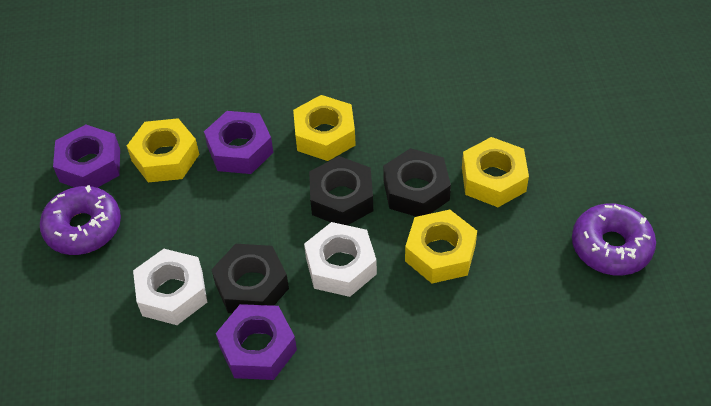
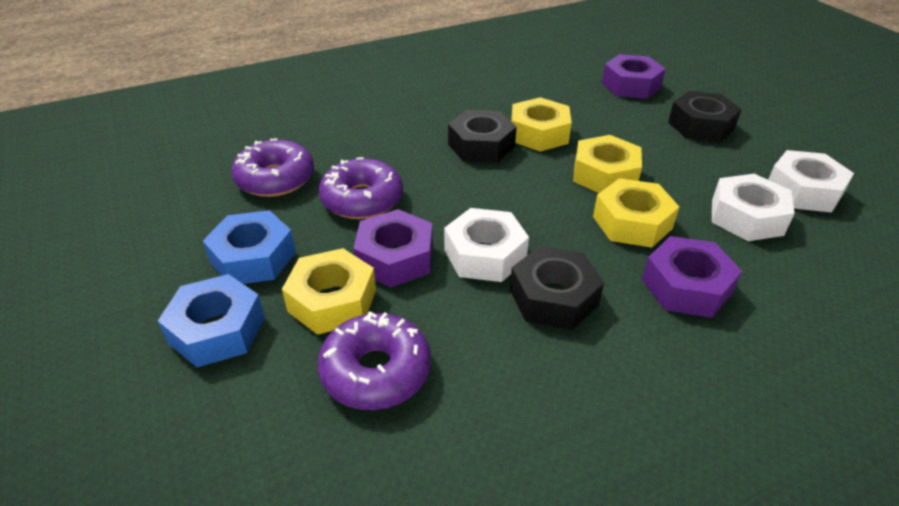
blue nut: 0 -> 2
purple donut: 2 -> 3
white nut: 2 -> 3

